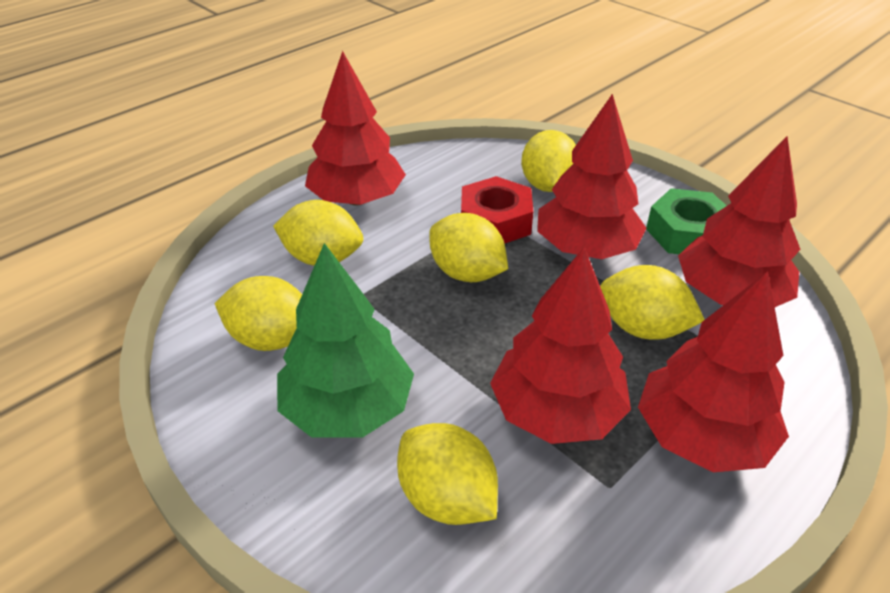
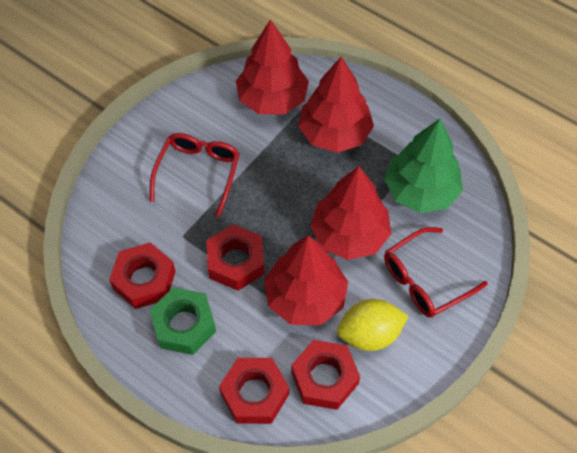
red glasses: 0 -> 2
red nut: 1 -> 4
red tree: 5 -> 4
yellow lemon: 6 -> 1

